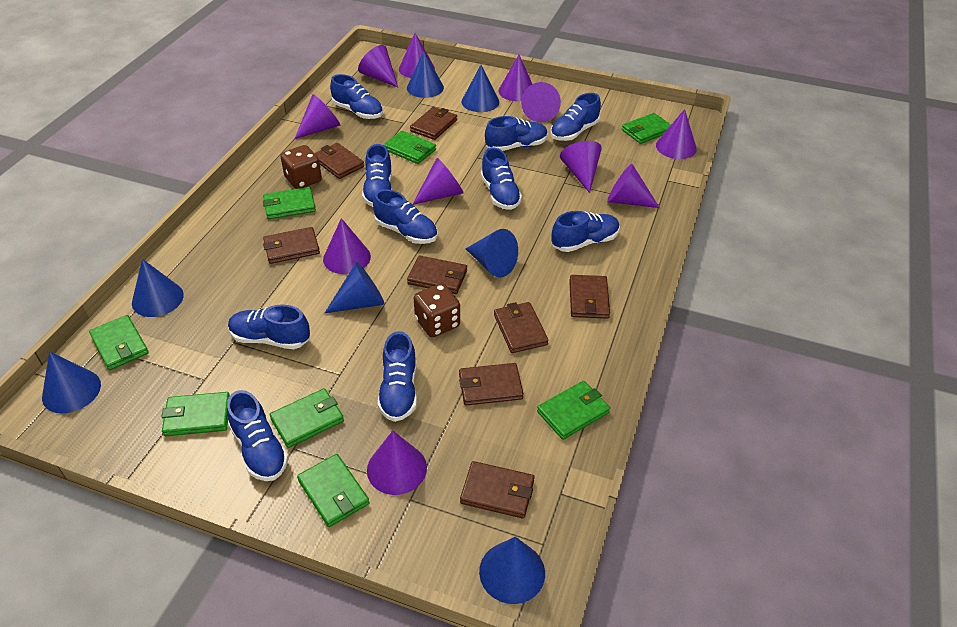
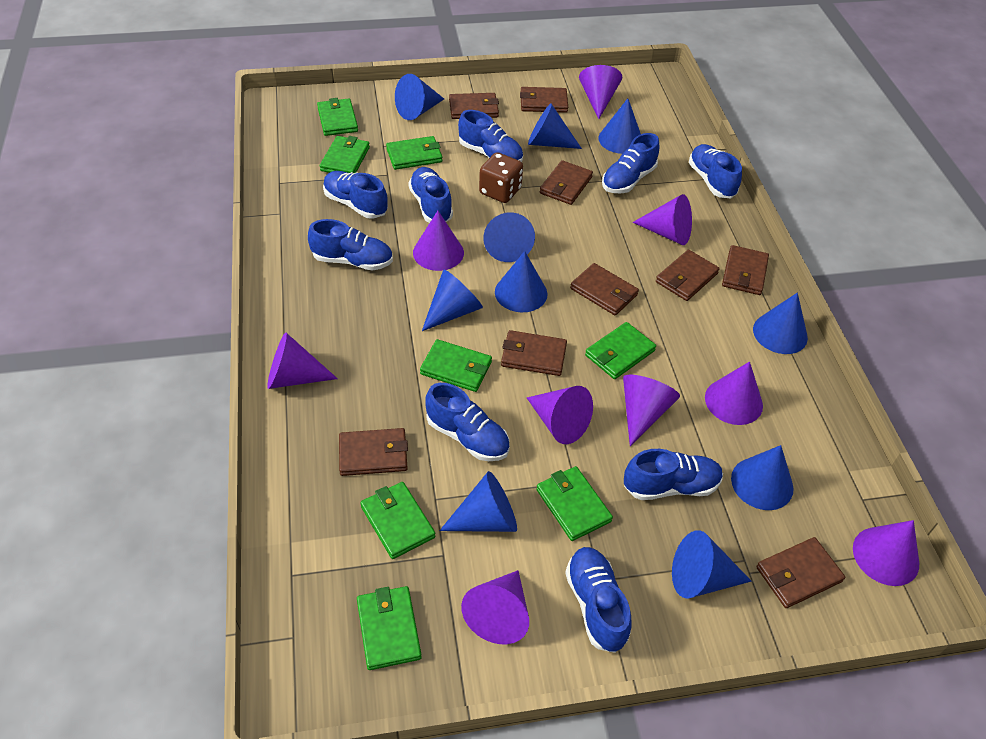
blue cone: 7 -> 10
blue shoe: 10 -> 9
brown dice: 2 -> 1
brown wallet: 8 -> 9
purple cone: 11 -> 9

